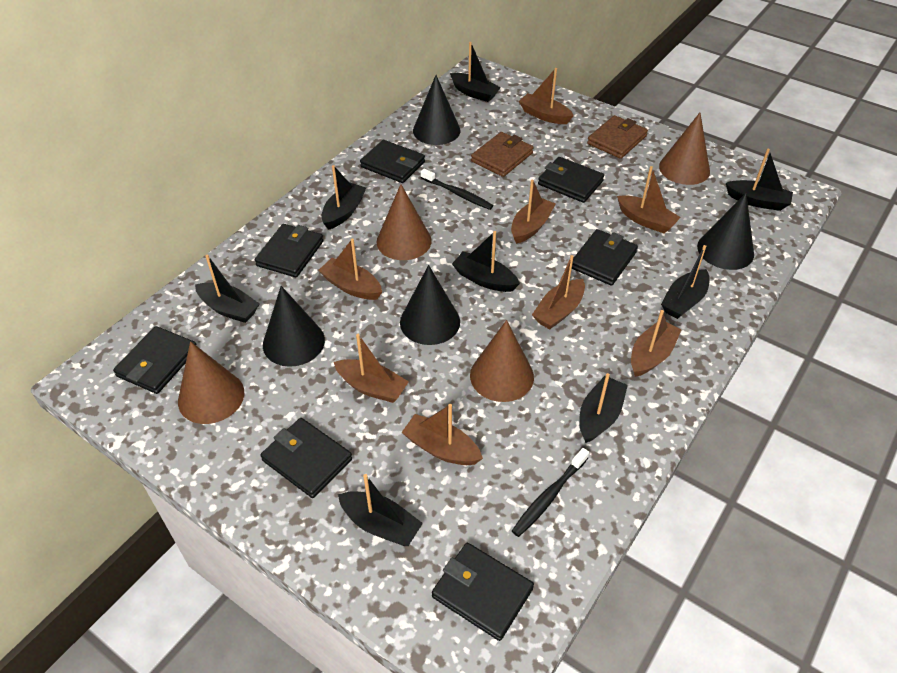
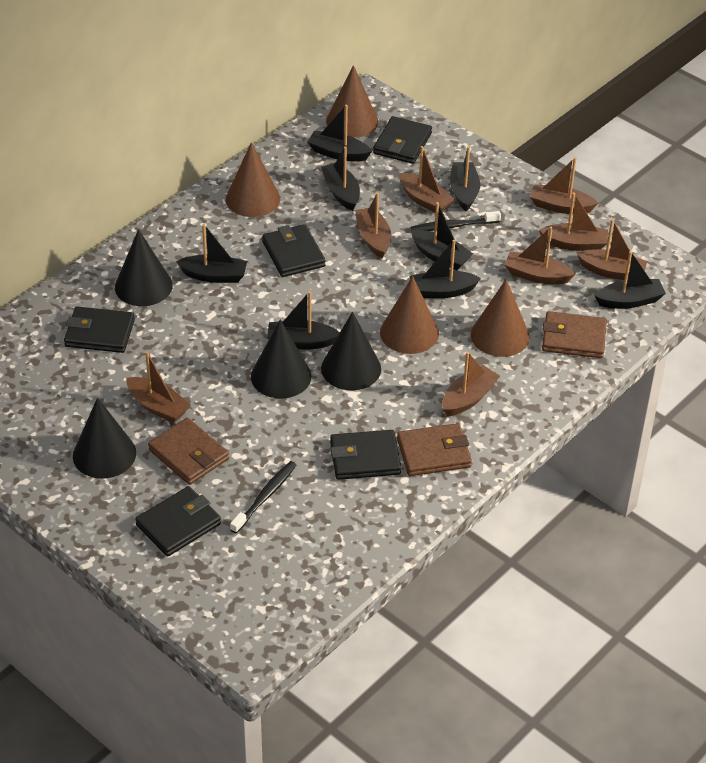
black wallet: 7 -> 5
brown wallet: 2 -> 3

